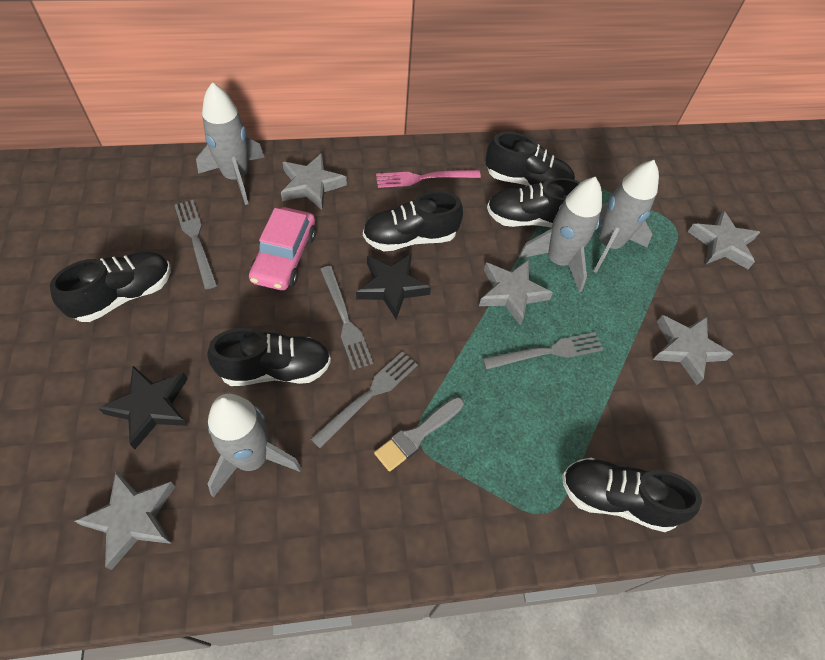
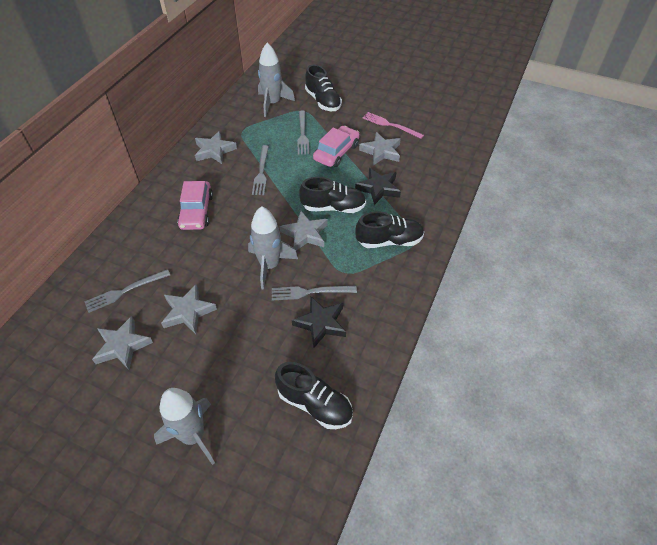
black shoe: 6 -> 4
grey brush: 1 -> 0
grey rocket: 4 -> 3
pink car: 1 -> 2

